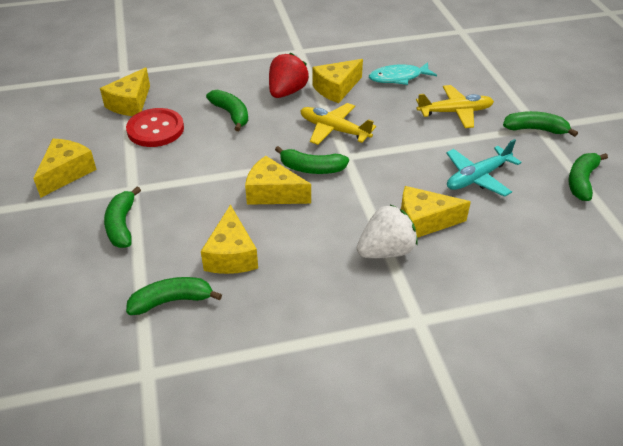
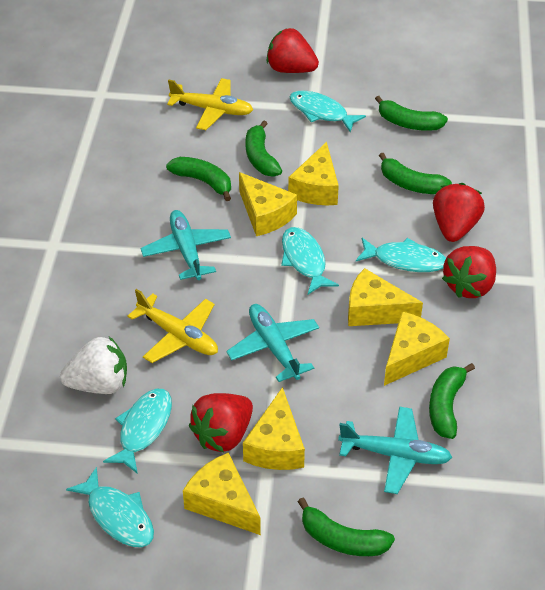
red button: 1 -> 0
red strawberry: 1 -> 4
turquoise fish: 1 -> 5
turquoise plane: 1 -> 3

